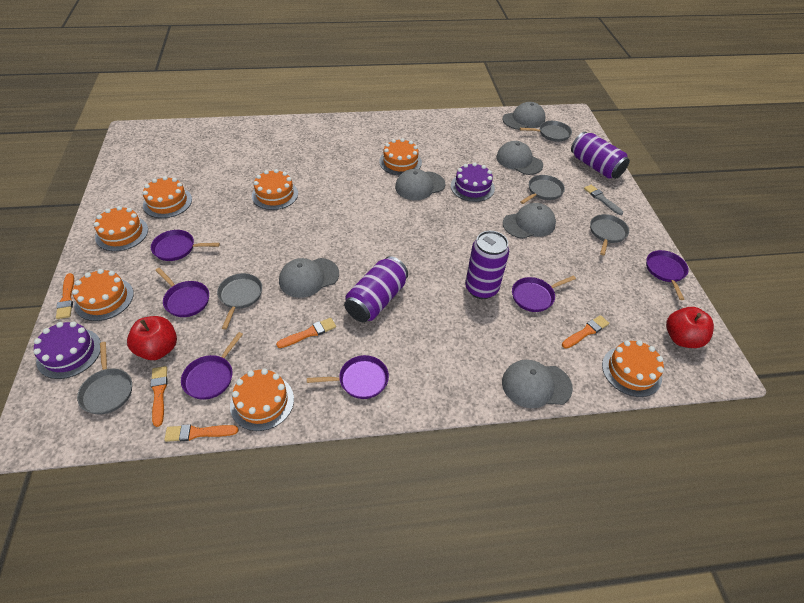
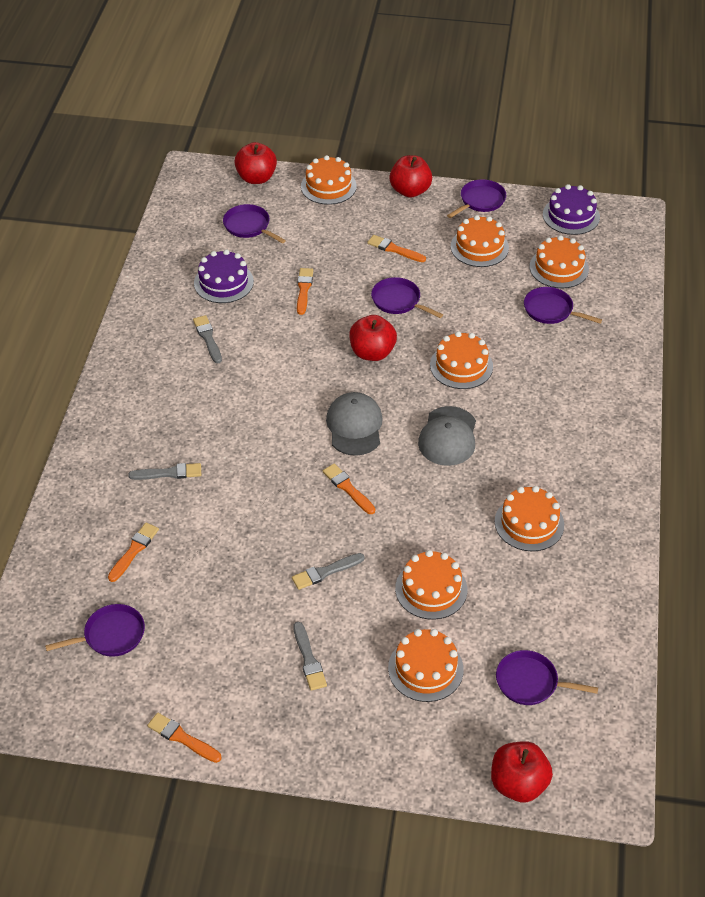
grey brush: 1 -> 4
grey cap: 6 -> 2
grey pan: 5 -> 0
purple can: 3 -> 0
red apple: 2 -> 4

